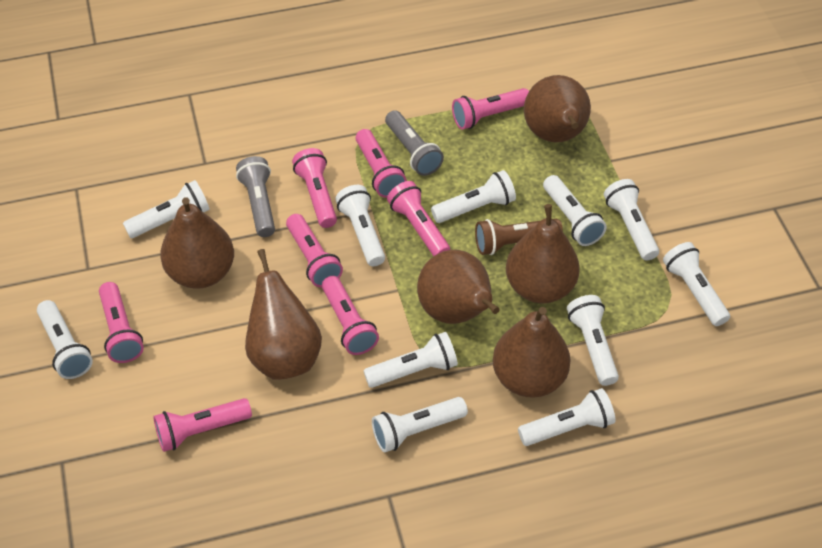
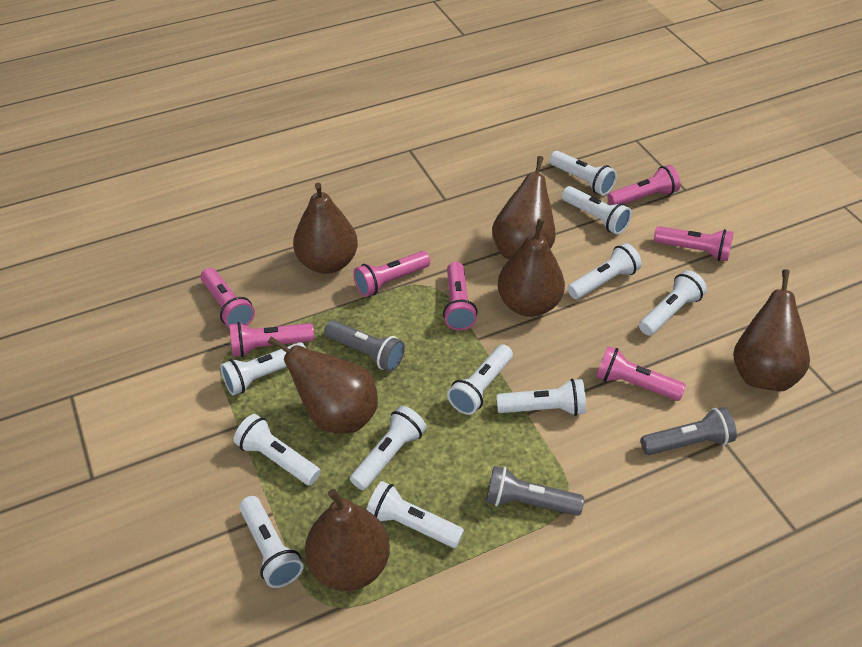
brown flashlight: 1 -> 0
grey flashlight: 2 -> 3
pink flashlight: 8 -> 7

